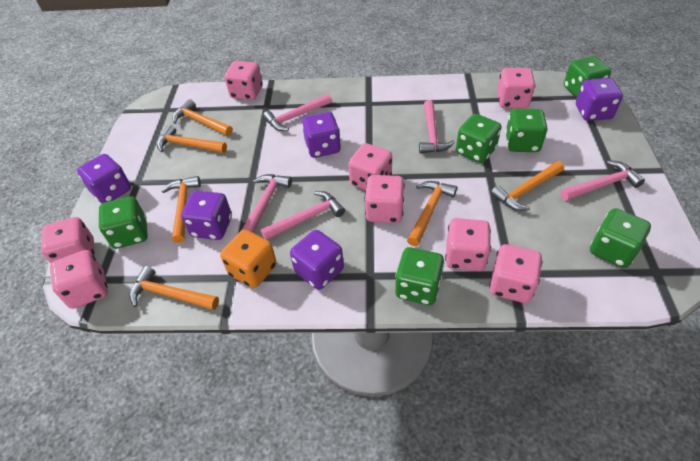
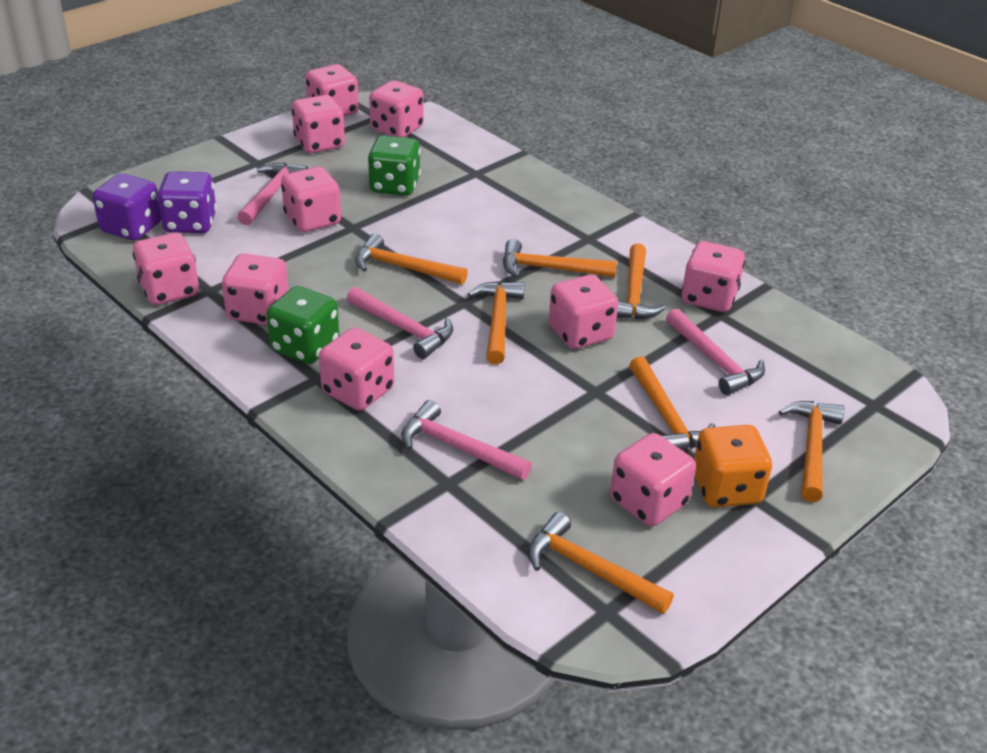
green dice: 6 -> 2
orange hammer: 6 -> 7
pink dice: 8 -> 10
pink hammer: 5 -> 4
purple dice: 5 -> 2

